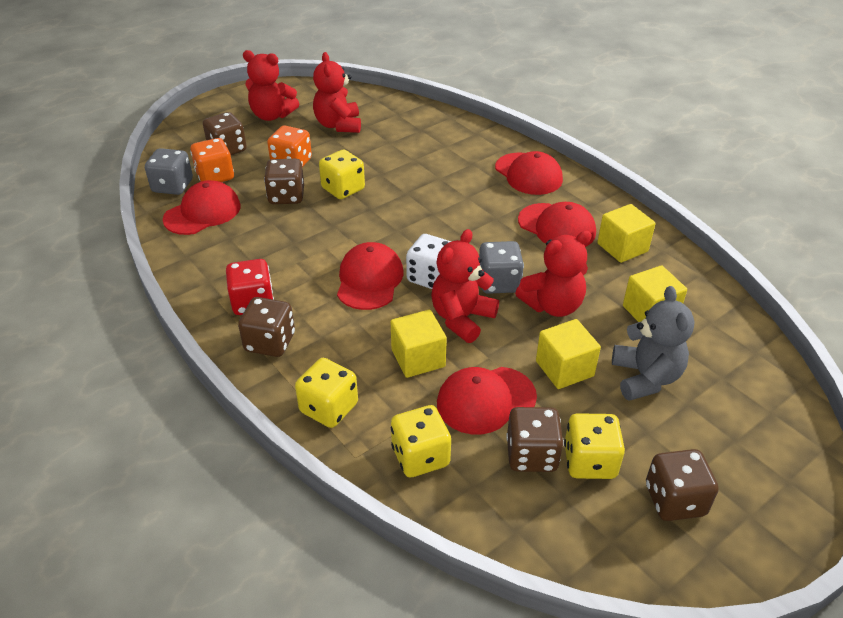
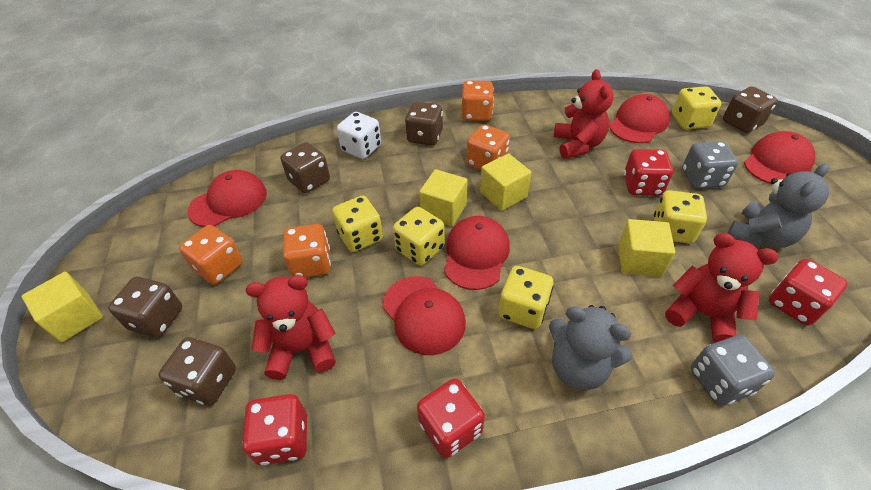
grey teddy bear: 1 -> 2
orange dice: 2 -> 4
red dice: 1 -> 4
red teddy bear: 4 -> 3
yellow dice: 4 -> 5

